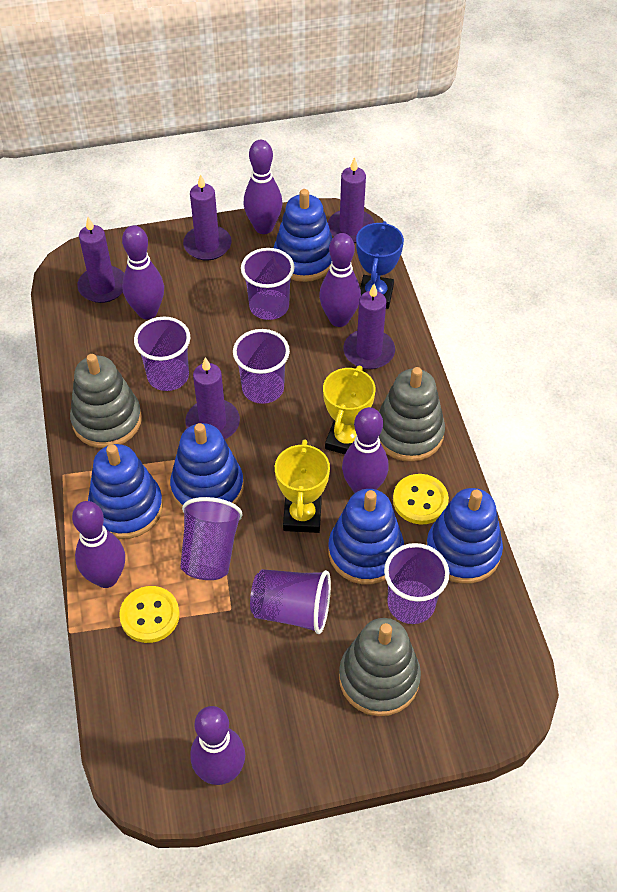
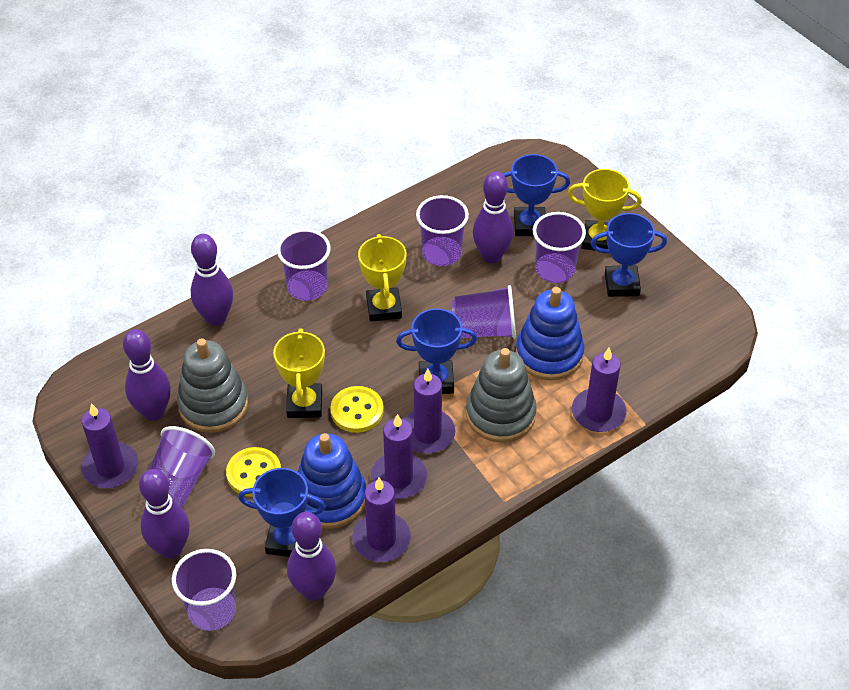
blue stacking toy: 5 -> 2
blue trophy: 1 -> 4
grey stacking toy: 3 -> 2
purple bowling pin: 6 -> 5
yellow trophy: 2 -> 3

